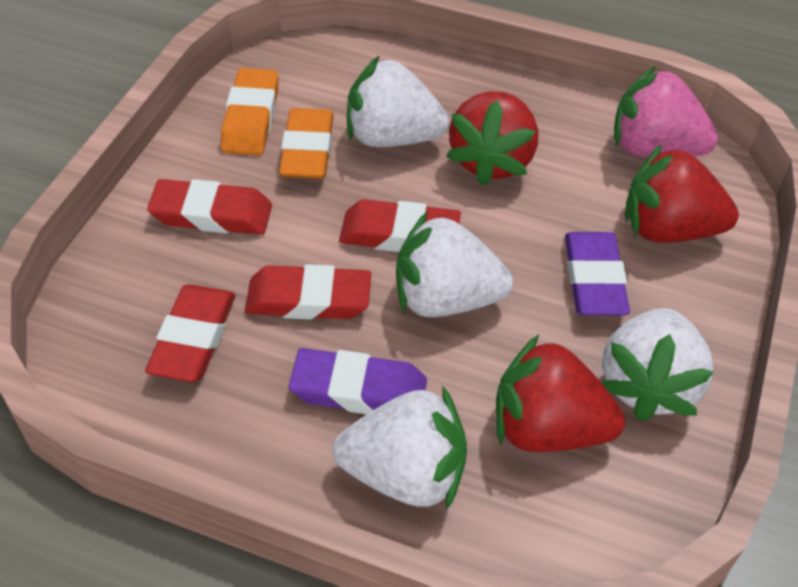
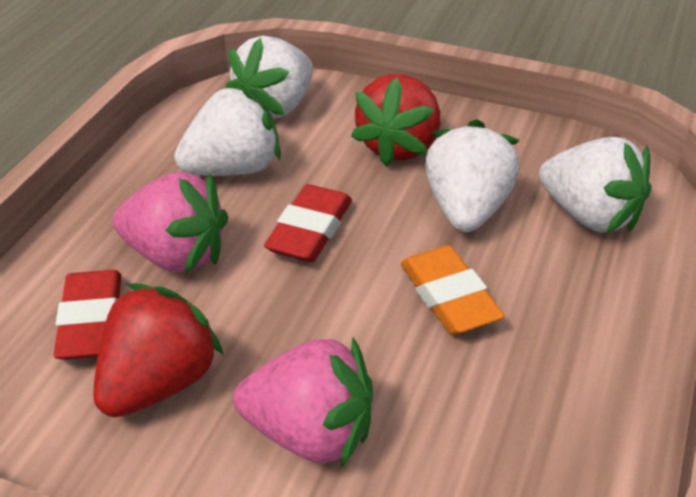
orange eraser: 2 -> 1
pink strawberry: 1 -> 2
purple eraser: 2 -> 0
red eraser: 4 -> 2
red strawberry: 3 -> 2

